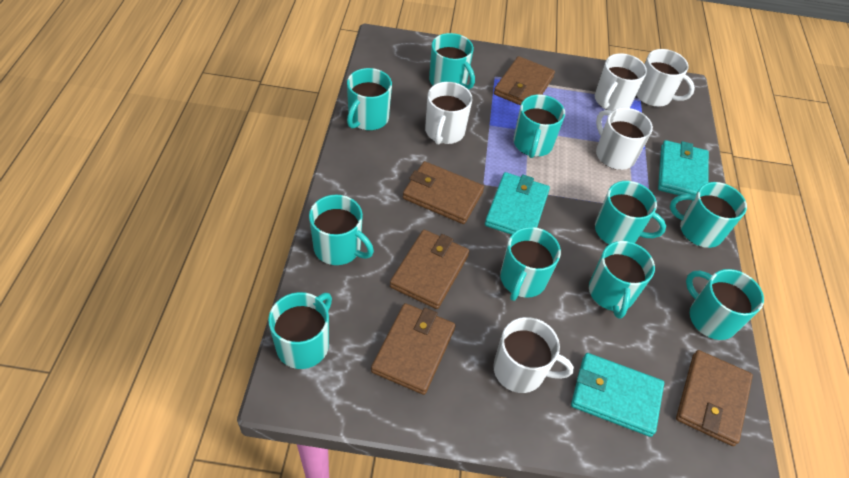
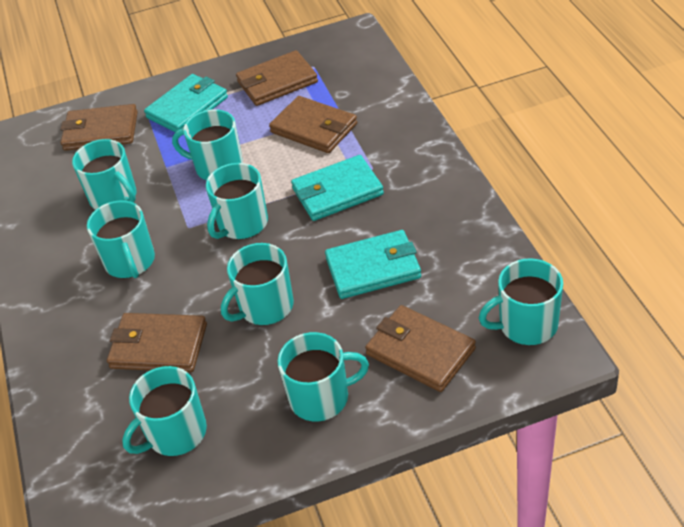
turquoise mug: 10 -> 8
white mug: 5 -> 0

